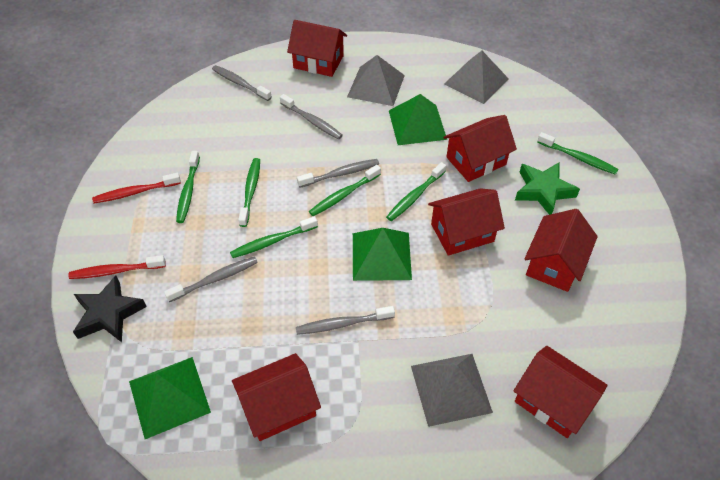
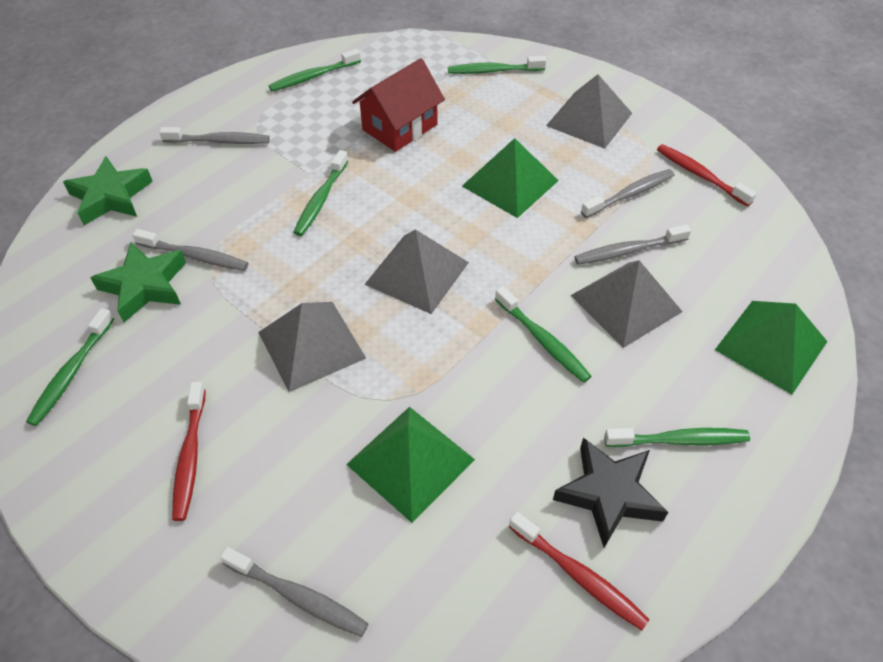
green star: 1 -> 2
grey pyramid: 3 -> 4
red house: 6 -> 1
red toothbrush: 2 -> 3

